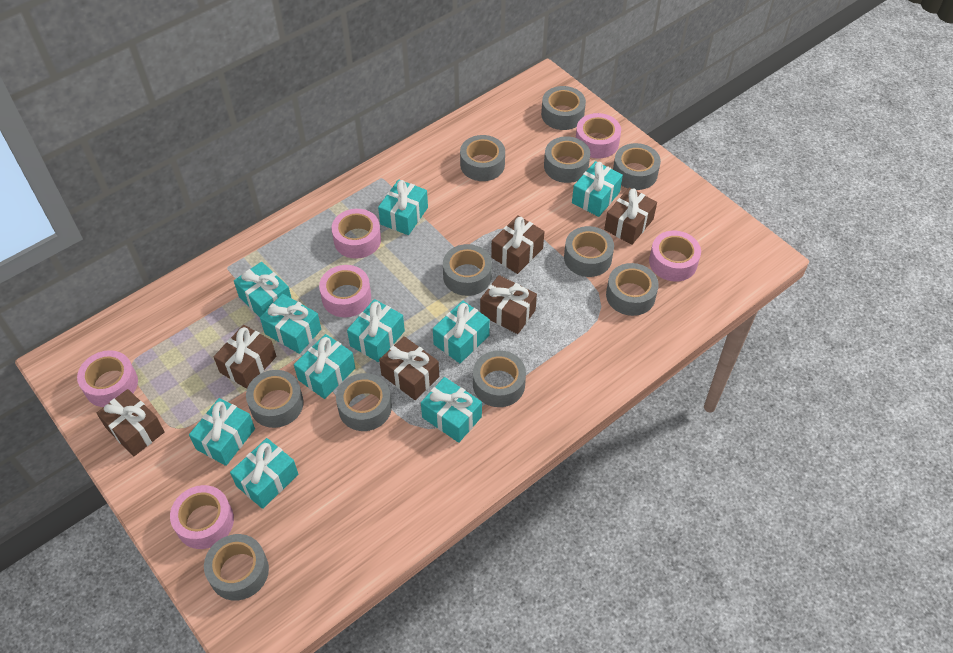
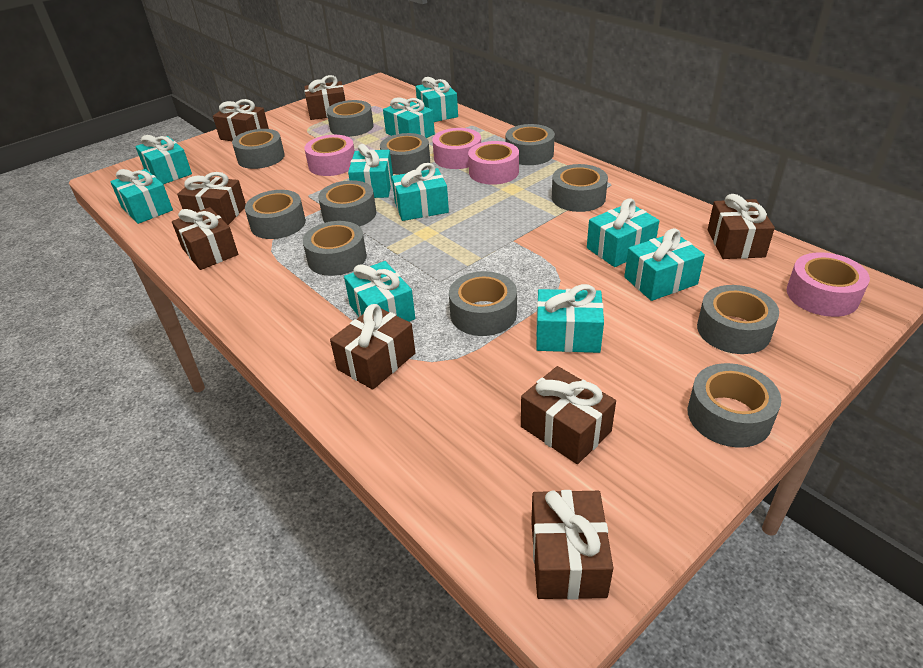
brown gift: 6 -> 8
pink tape: 6 -> 4

